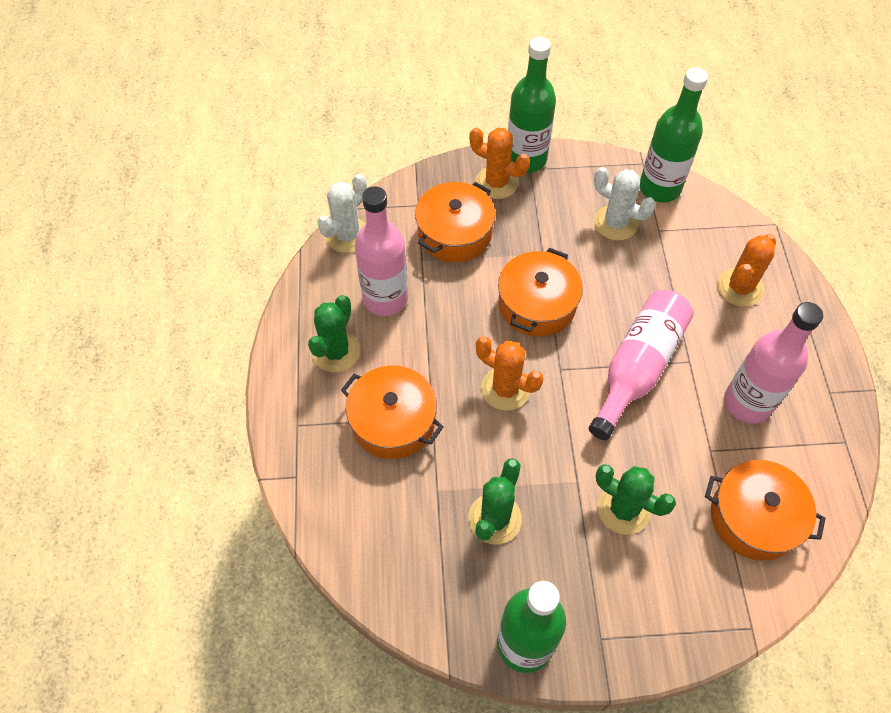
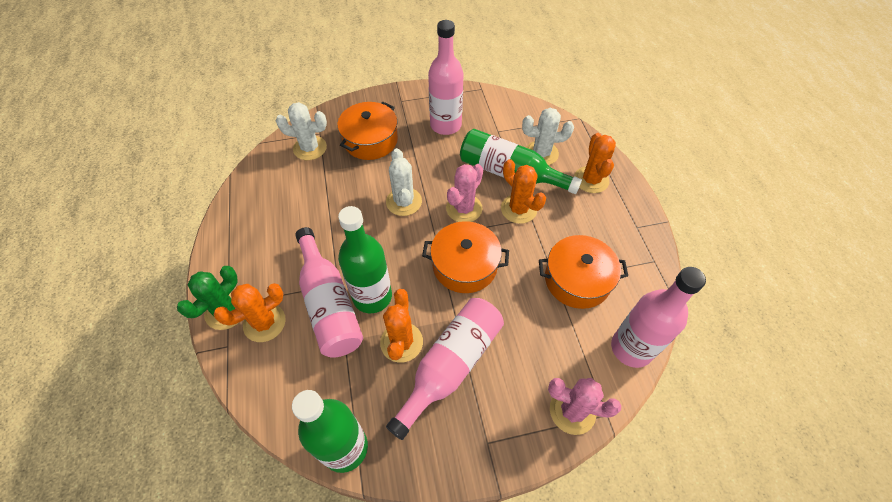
green cactus: 3 -> 1
orange cactus: 3 -> 4
orange pot: 4 -> 3
pink bottle: 3 -> 4
pink cactus: 0 -> 2
white cactus: 2 -> 3

